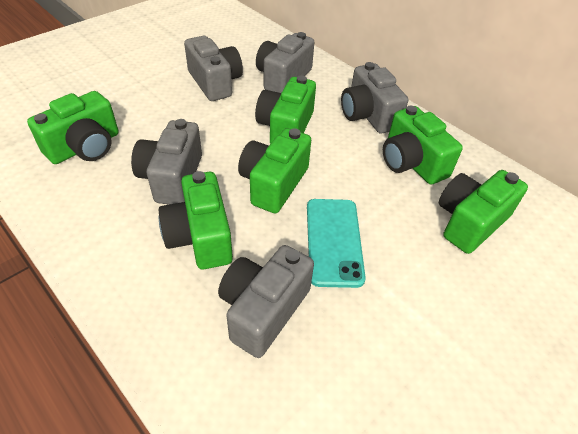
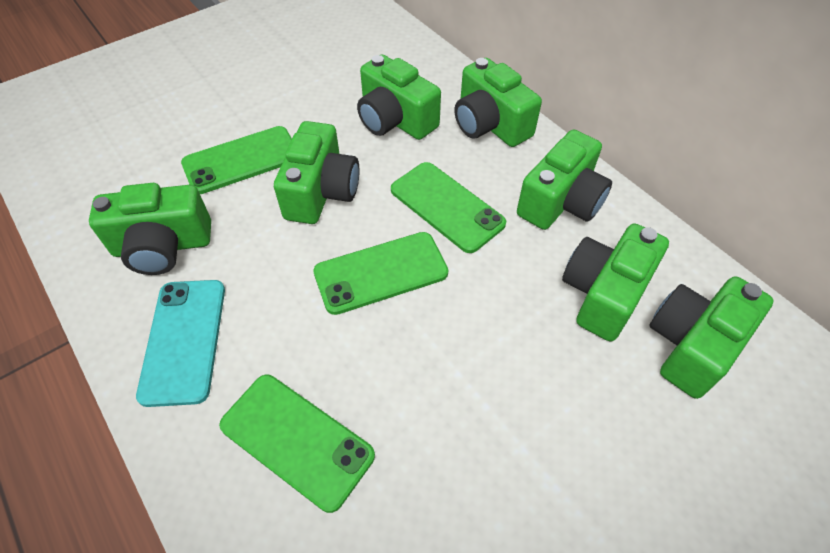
green camera: 6 -> 7
green phone: 0 -> 4
grey camera: 5 -> 0

